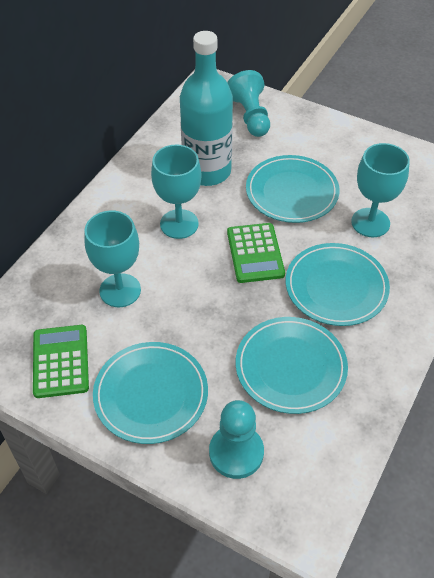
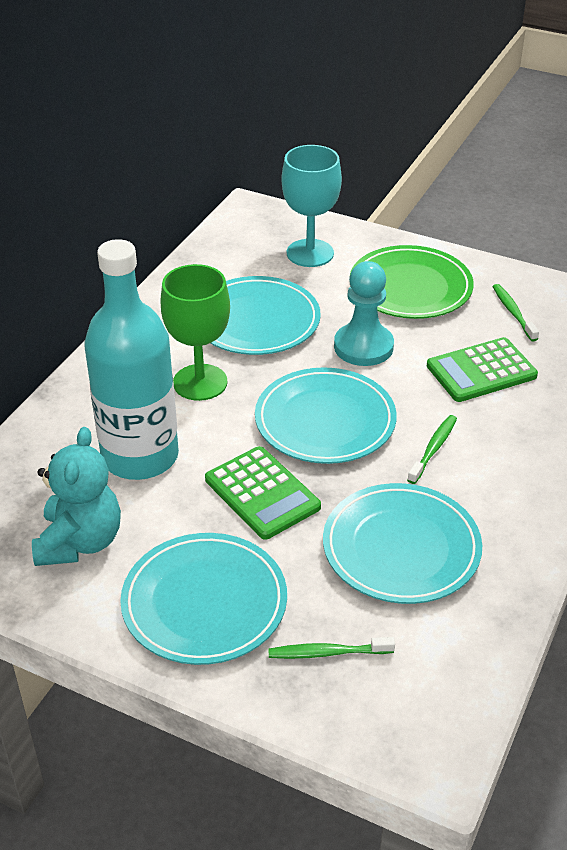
green goblet: 0 -> 1
green plate: 0 -> 1
green toothbrush: 0 -> 3
turquoise goblet: 3 -> 1
turquoise pawn: 2 -> 1
turquoise teddy bear: 0 -> 1

